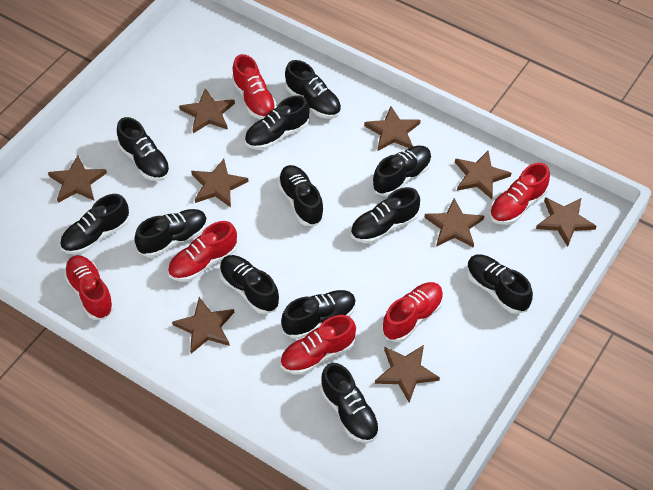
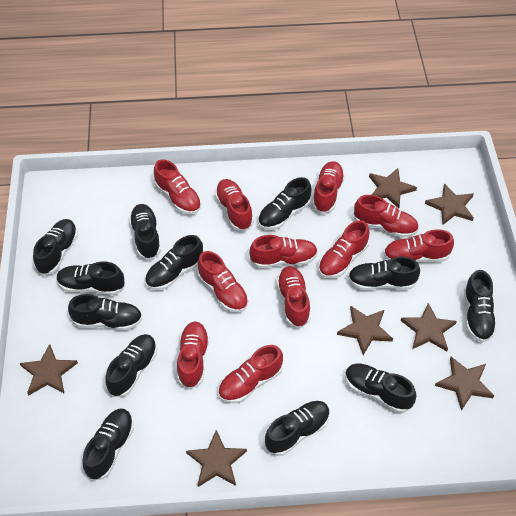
brown star: 9 -> 7
red shoe: 6 -> 11

